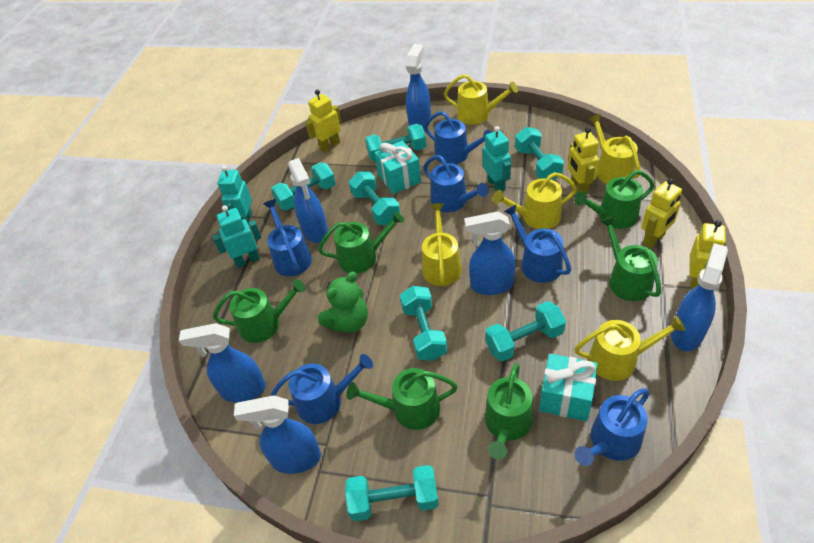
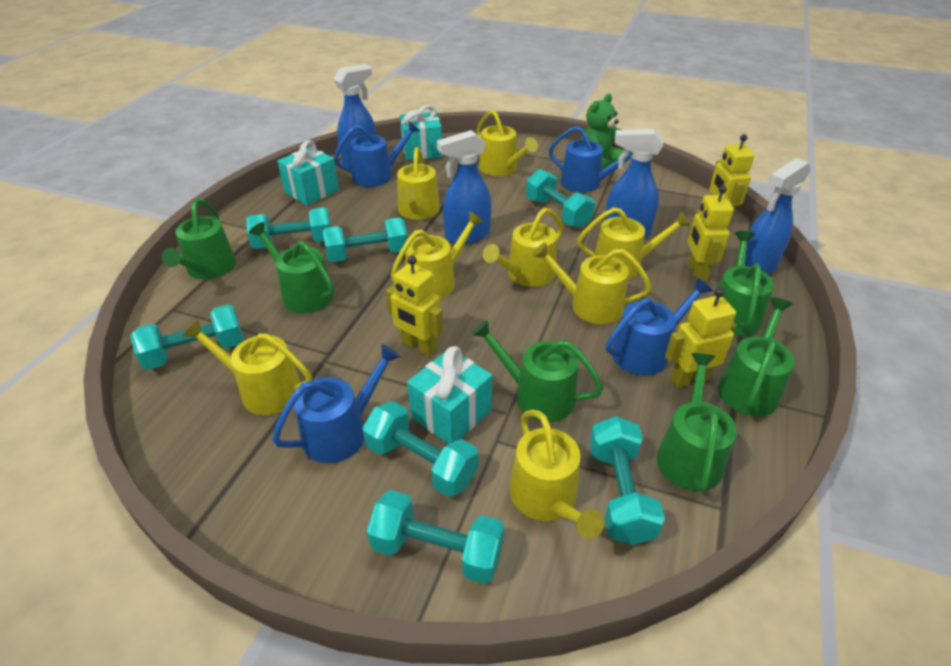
blue spray bottle: 6 -> 4
blue watering can: 6 -> 4
turquoise gift: 2 -> 3
turquoise robot: 3 -> 0
yellow watering can: 5 -> 8

